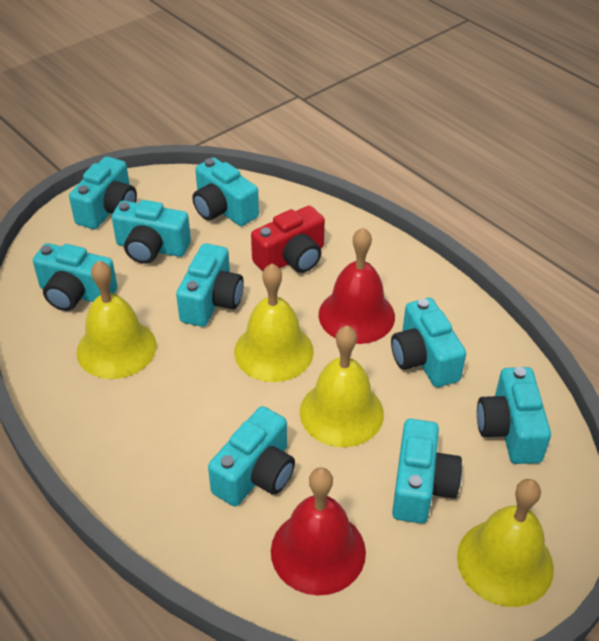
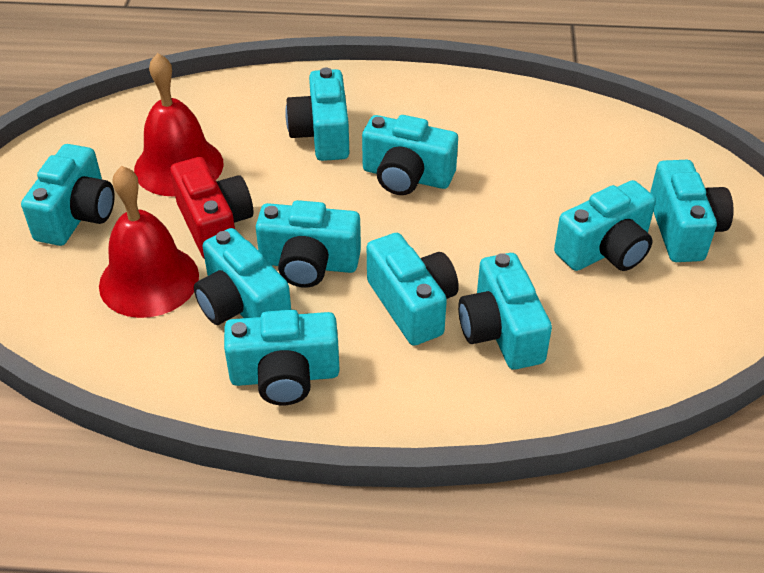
turquoise camera: 9 -> 10
yellow bell: 4 -> 0

